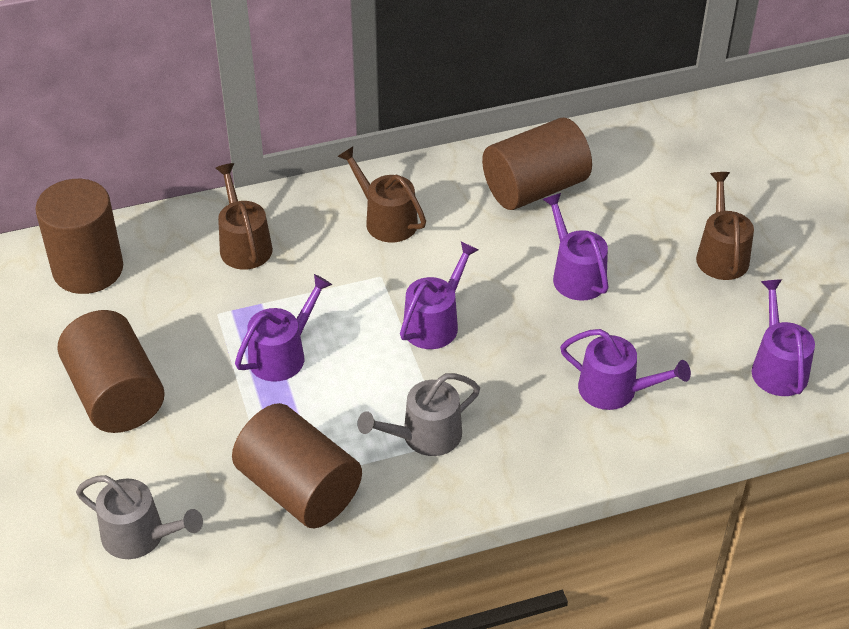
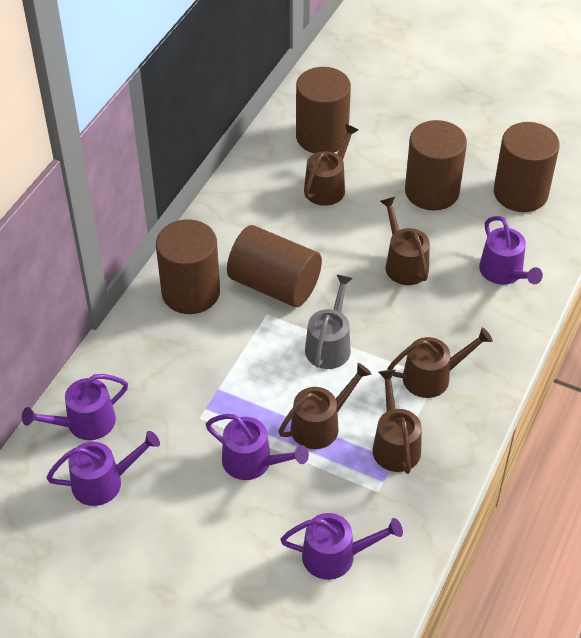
brown cylinder: 4 -> 5
brown watering can: 3 -> 5
grey watering can: 2 -> 1

